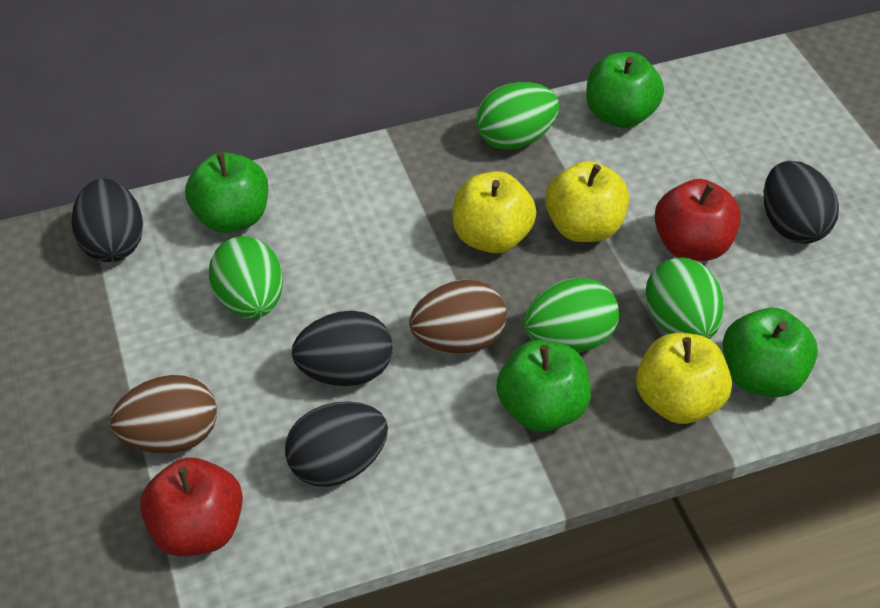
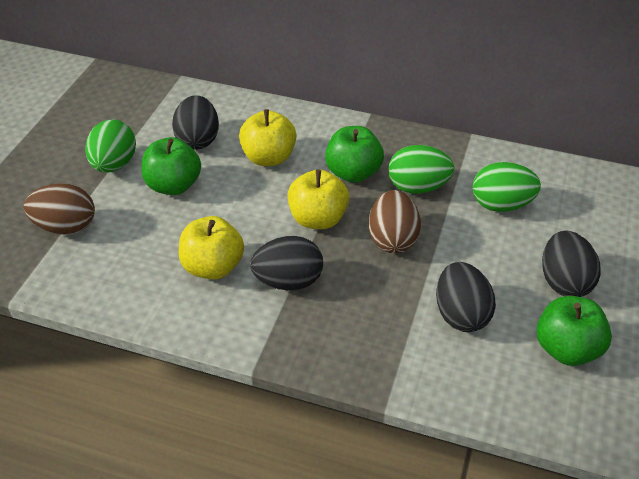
green apple: 4 -> 3
green egg: 4 -> 3
red apple: 2 -> 0

